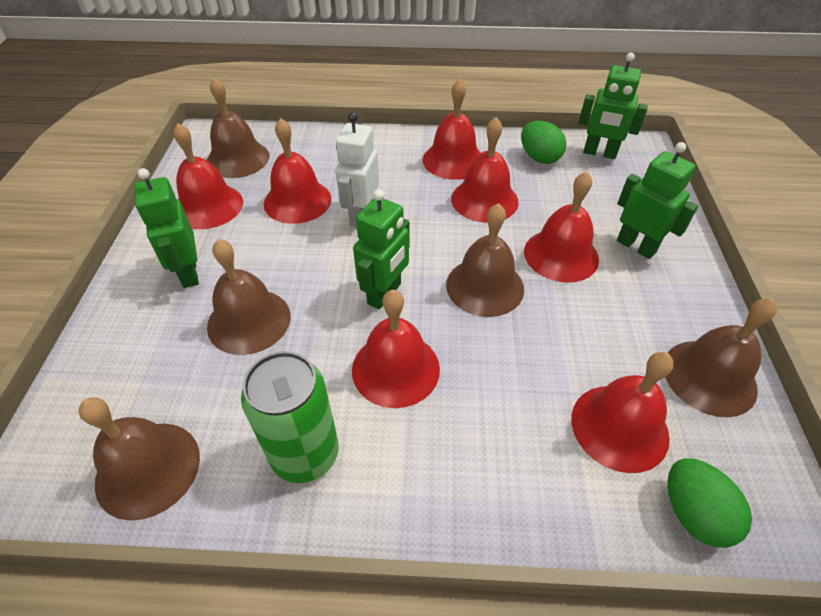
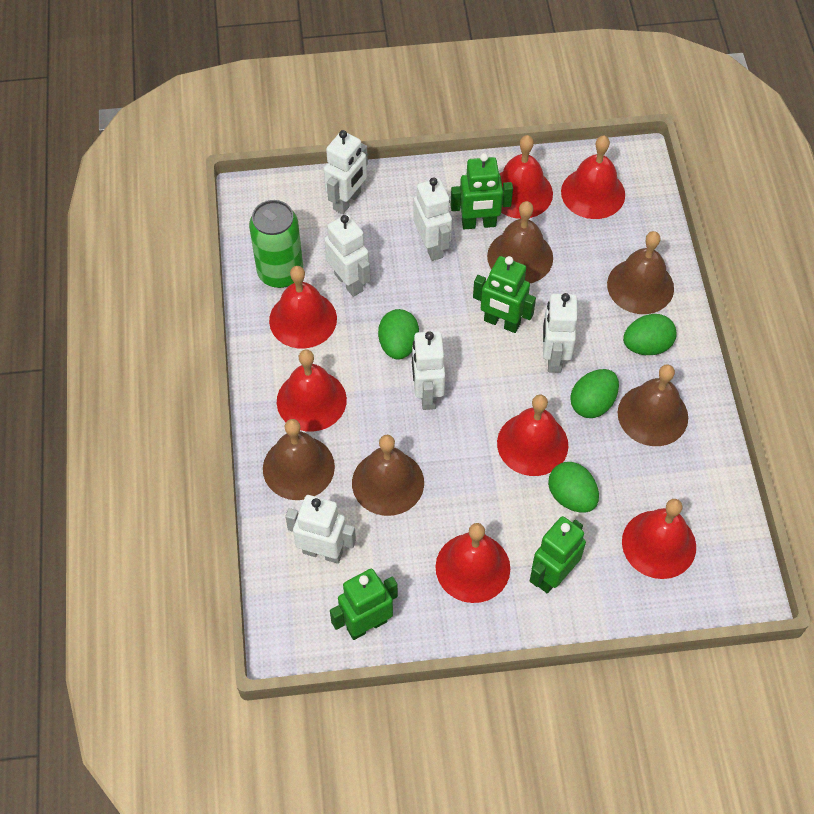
green egg: 2 -> 4
white robot: 1 -> 6

